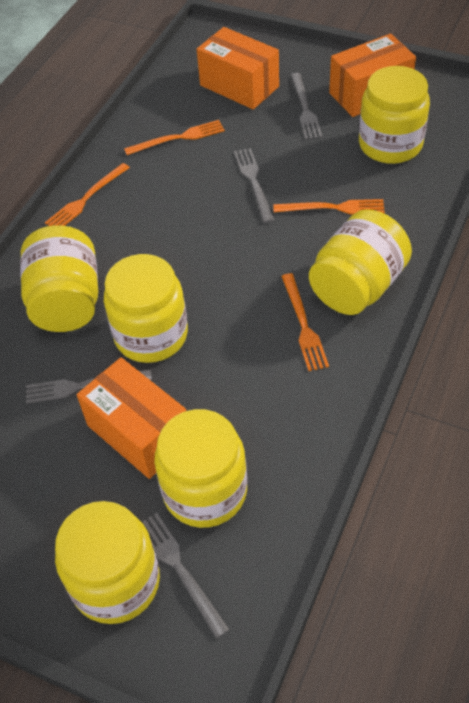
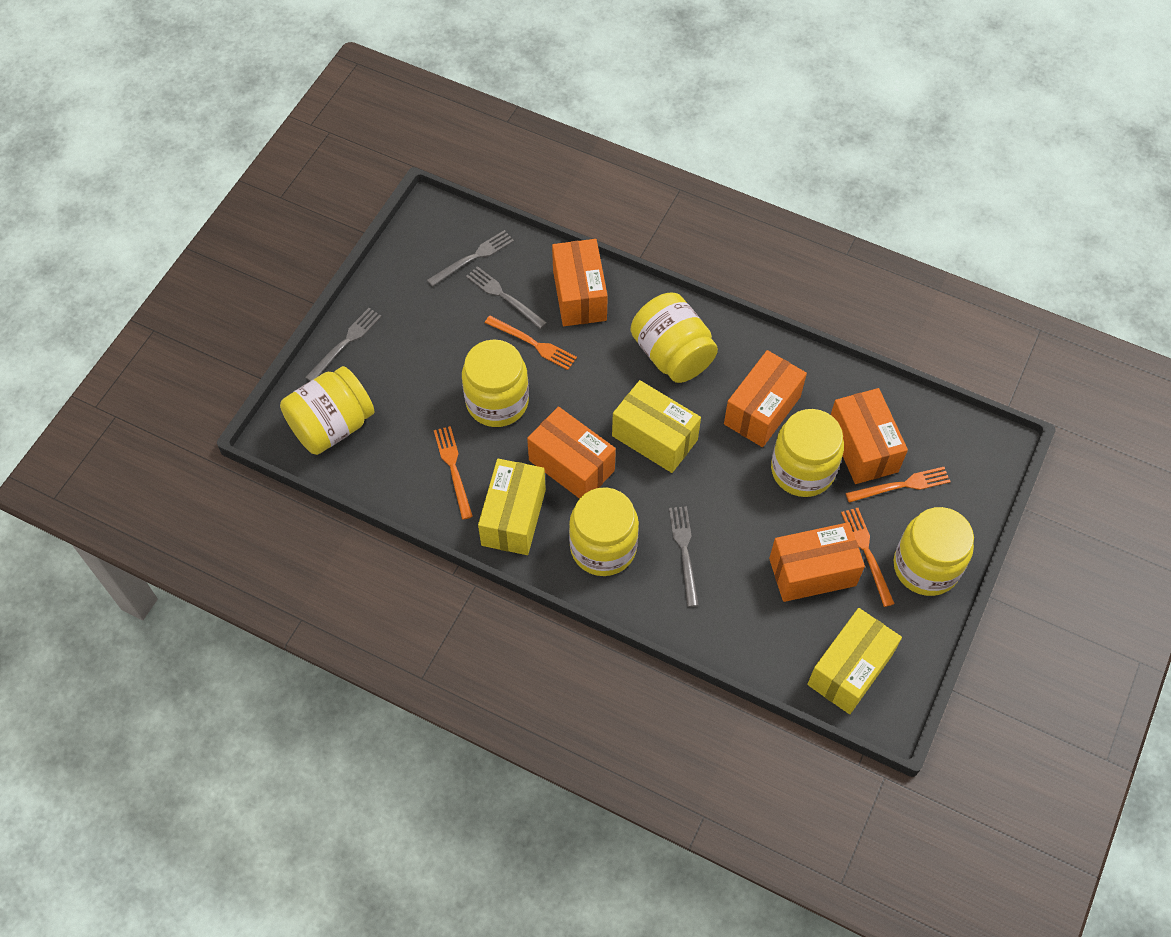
orange box: 3 -> 5
yellow box: 0 -> 3

